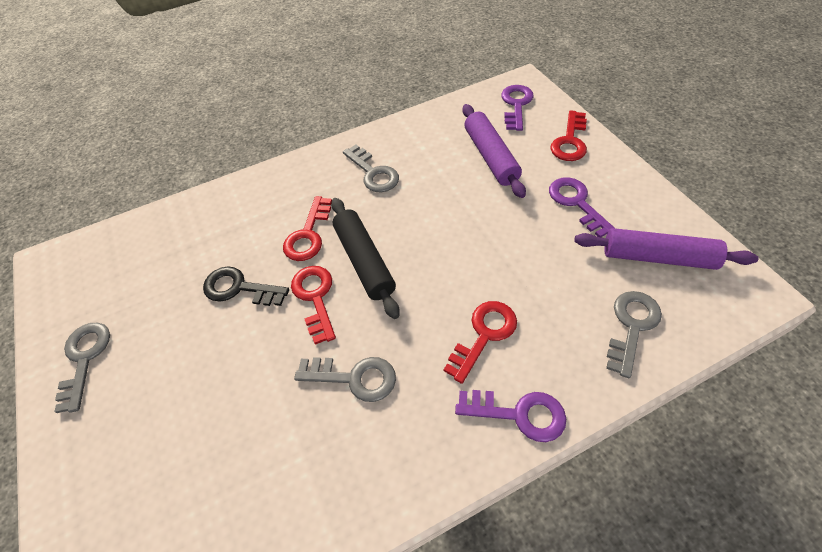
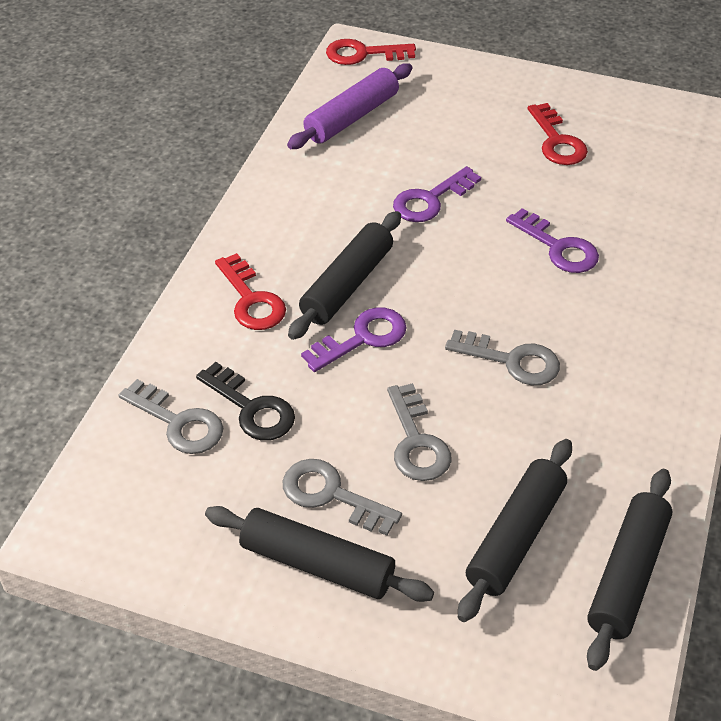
black rolling pin: 1 -> 4
purple rolling pin: 2 -> 1
red key: 4 -> 3

